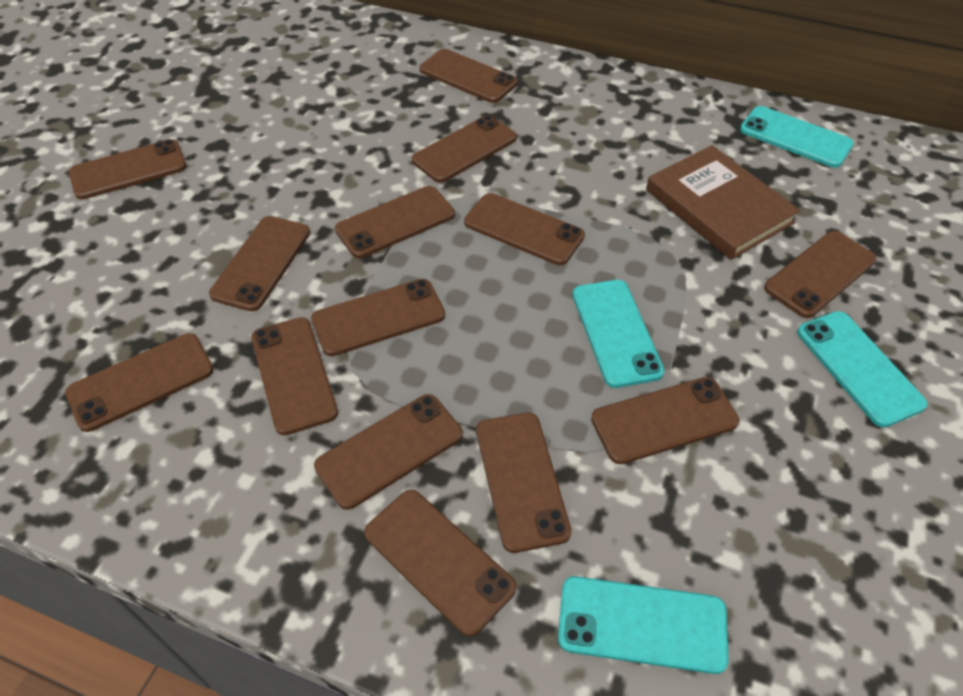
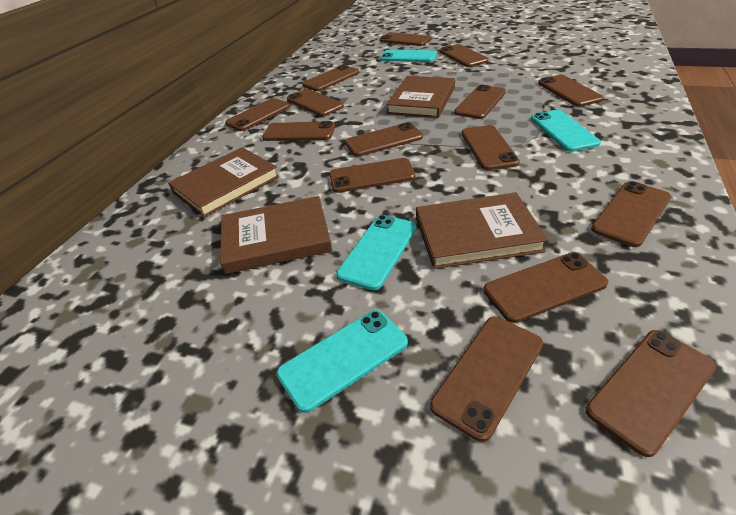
brown book: 1 -> 4
brown phone: 14 -> 15

